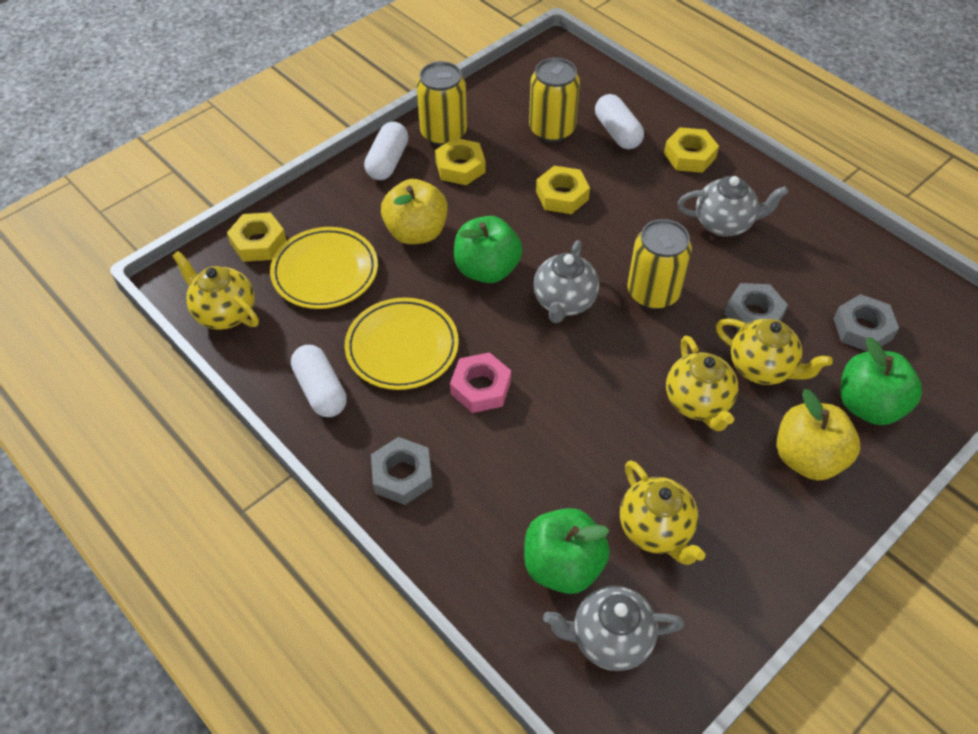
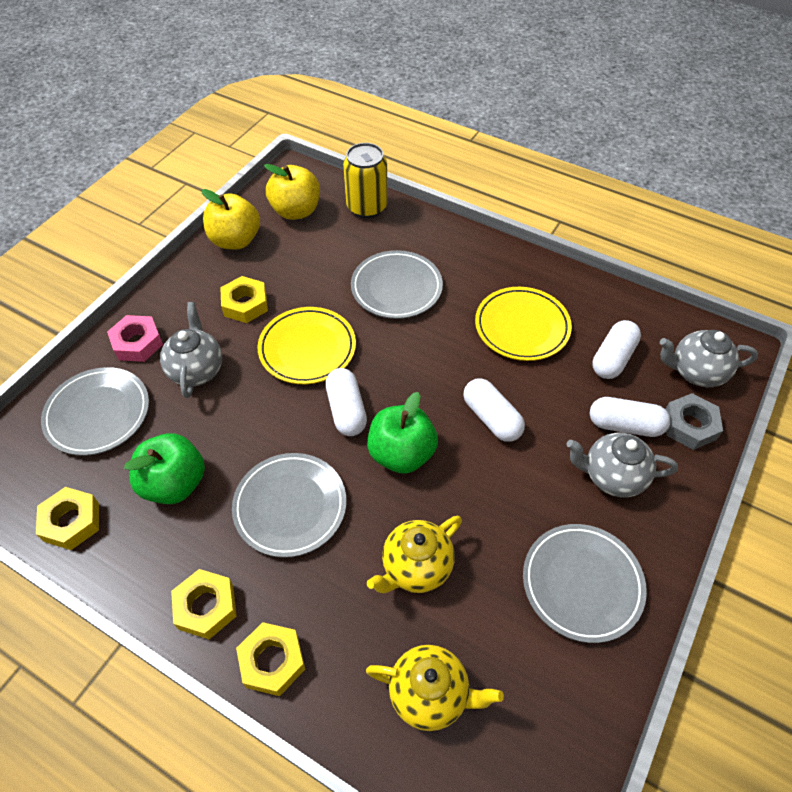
green apple: 3 -> 2
grey nut: 3 -> 1
grey plate: 0 -> 4
white capsule: 3 -> 4
yellow can: 3 -> 1
yellow teapot: 4 -> 2

